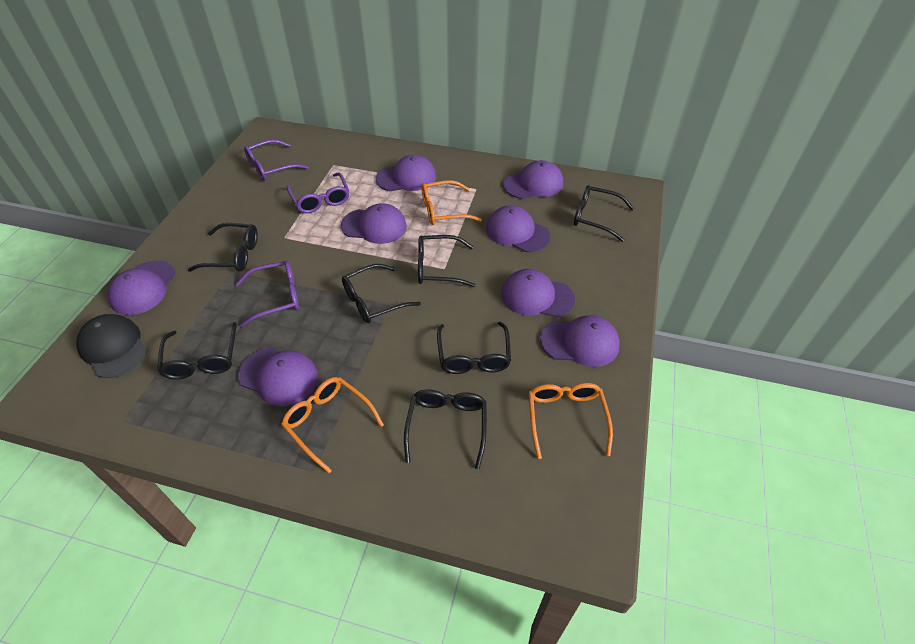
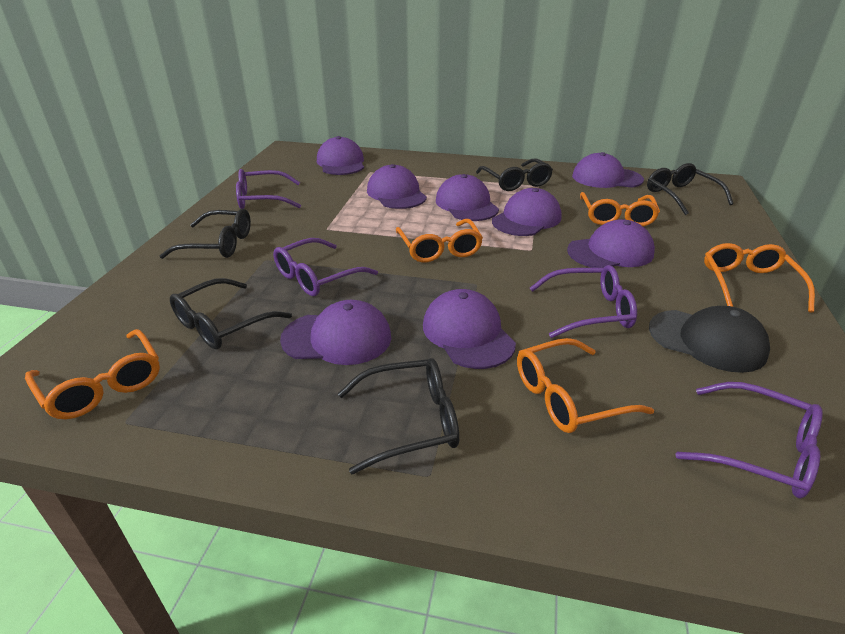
black glasses: 7 -> 5
orange glasses: 3 -> 5
purple glasses: 3 -> 4

